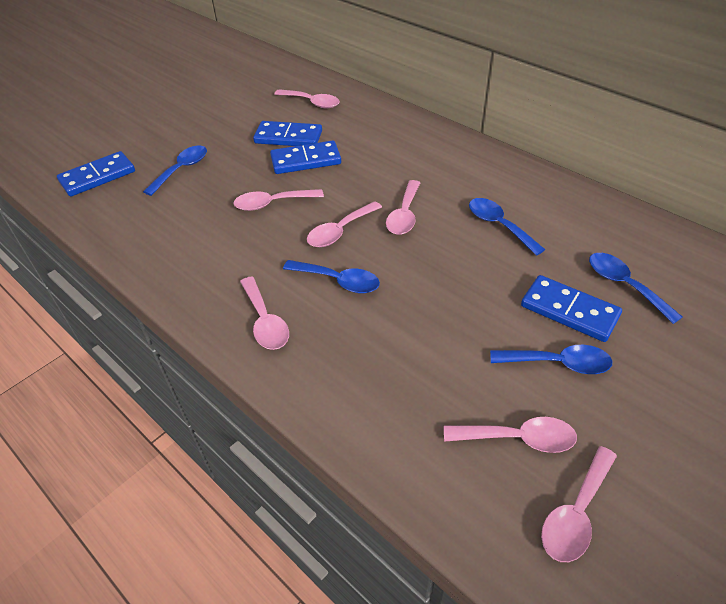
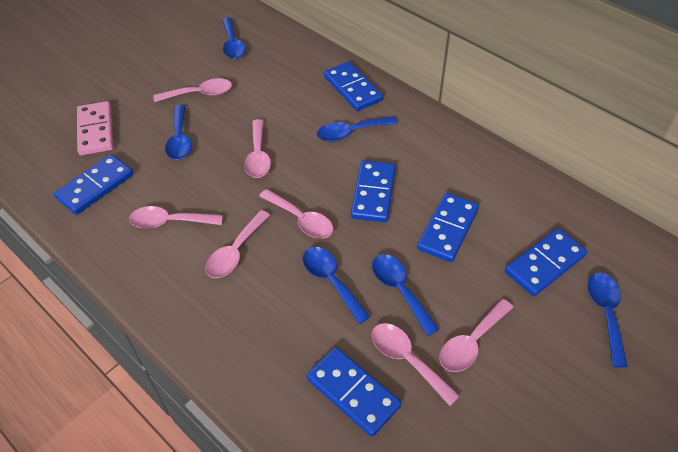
blue domino: 4 -> 6
blue spoon: 5 -> 6
pink domino: 0 -> 1

